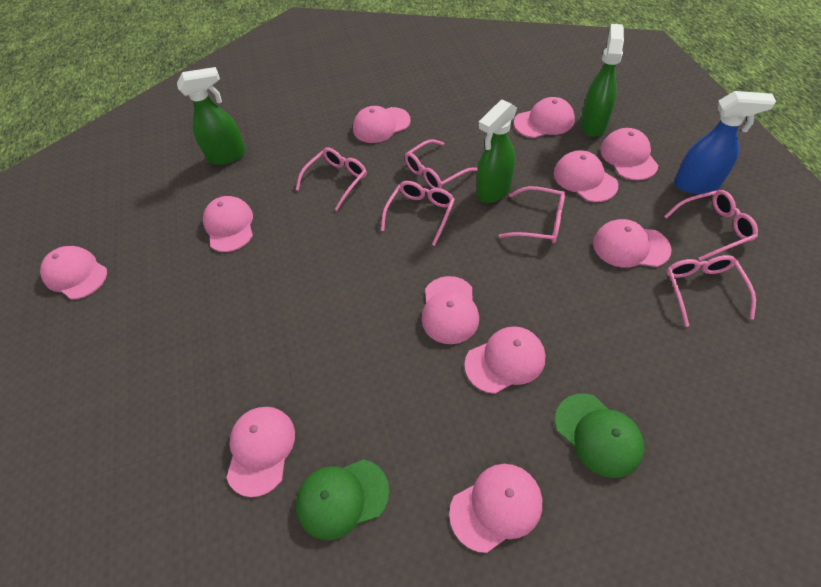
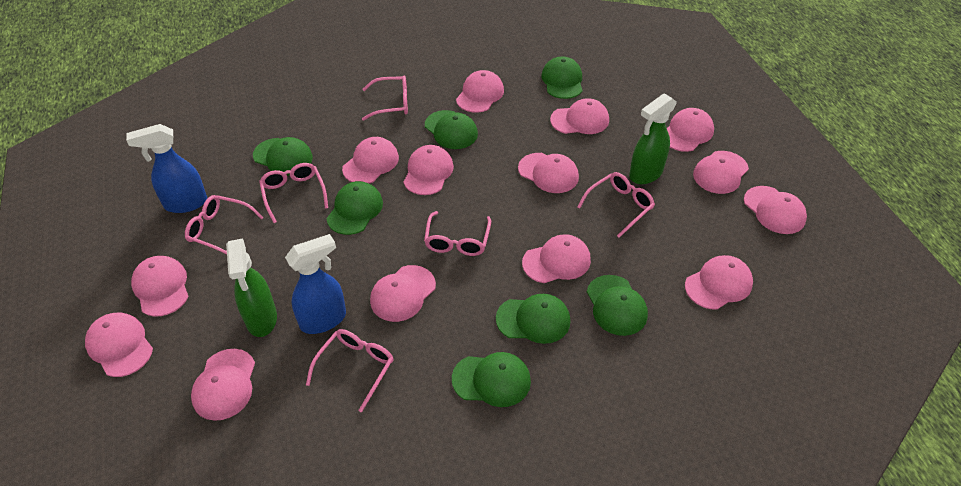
blue spray bottle: 1 -> 2
green cap: 2 -> 7
green spray bottle: 3 -> 2
pink cap: 11 -> 14

